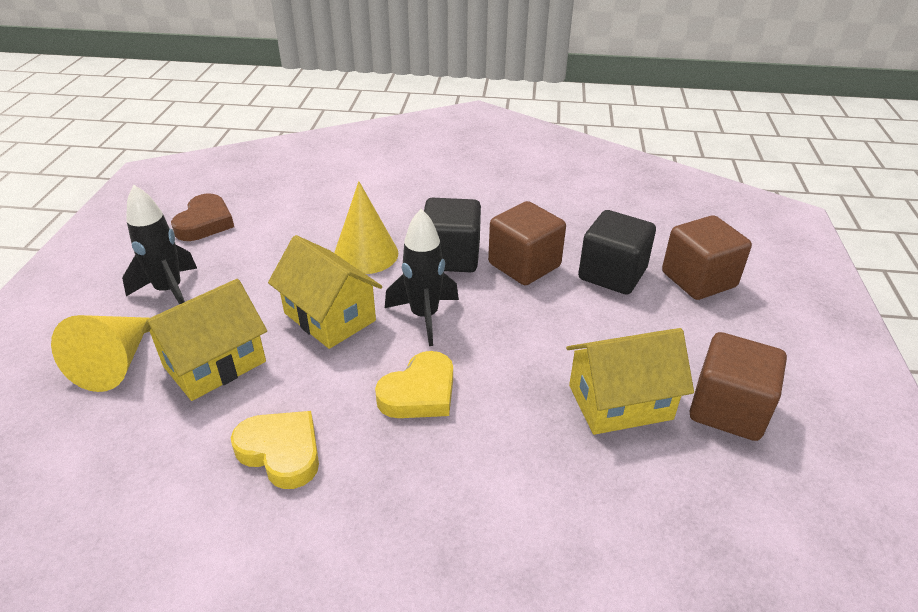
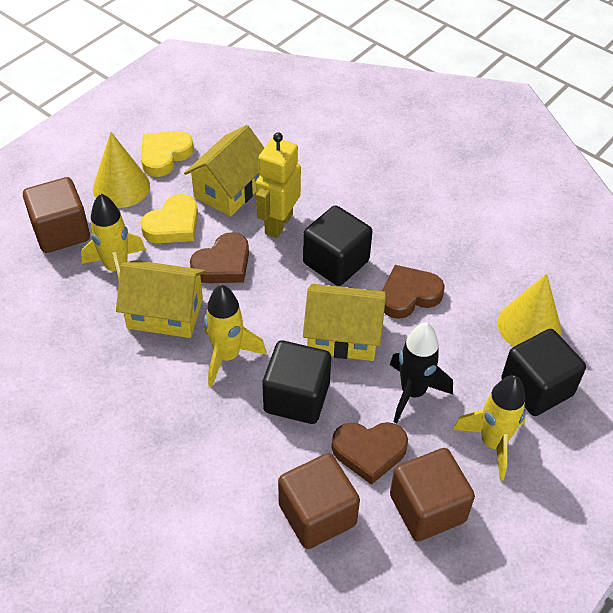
black cube: 2 -> 3
black rocket: 2 -> 1
brown heart: 1 -> 3
yellow robot: 0 -> 1
yellow rocket: 0 -> 3

